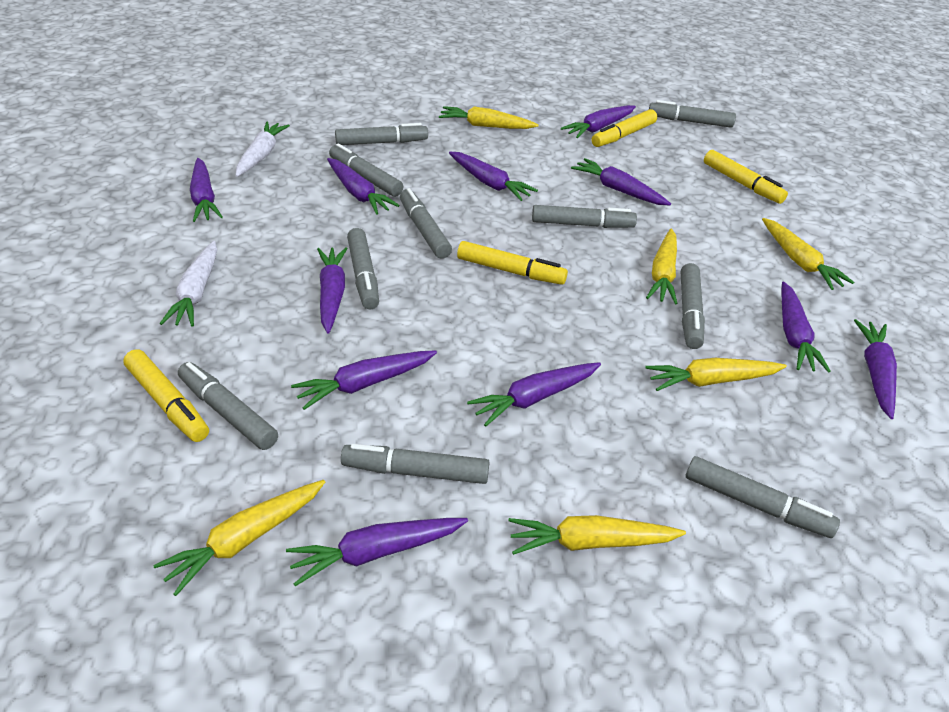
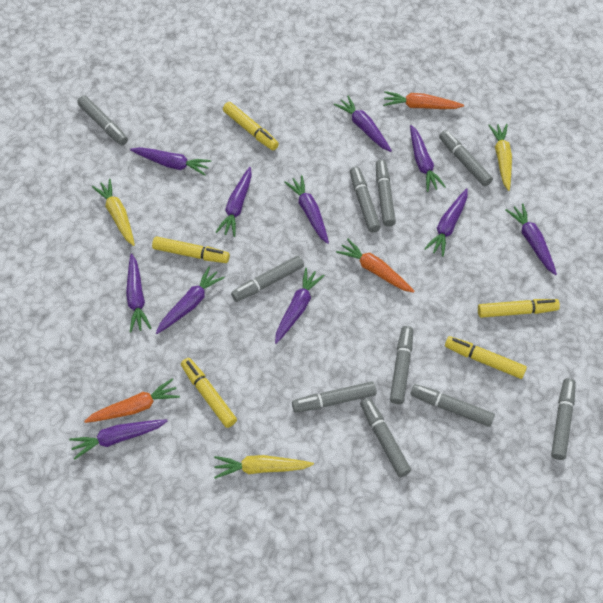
orange carrot: 0 -> 3
white carrot: 2 -> 0
yellow carrot: 6 -> 3
yellow marker: 4 -> 5

